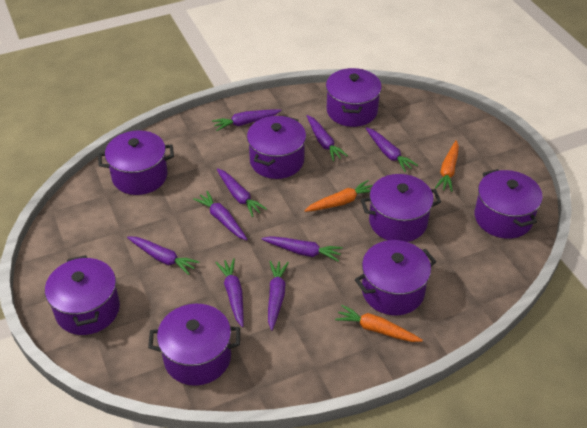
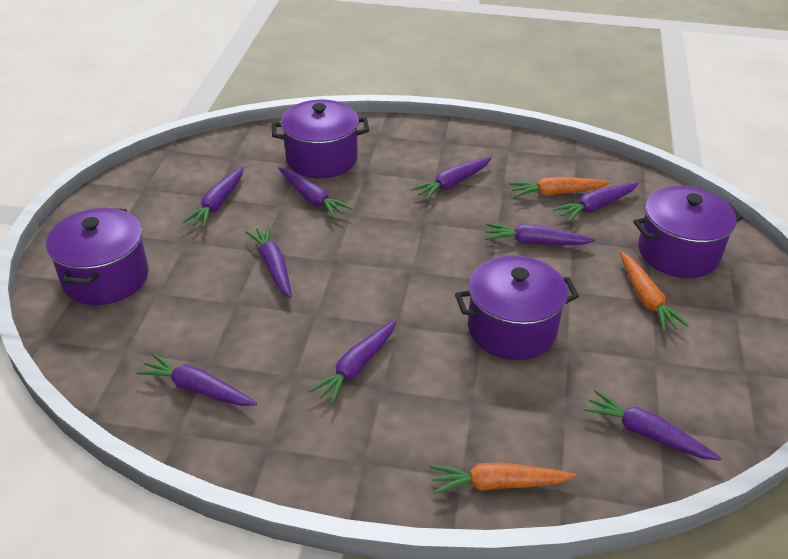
purple pot: 8 -> 4

